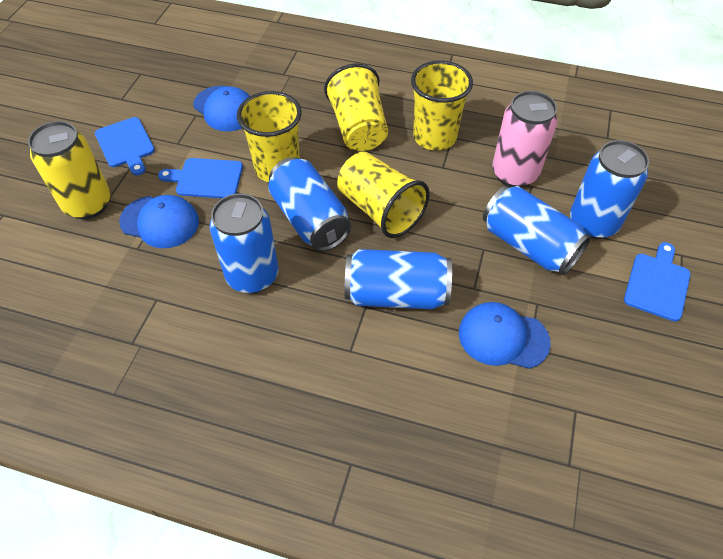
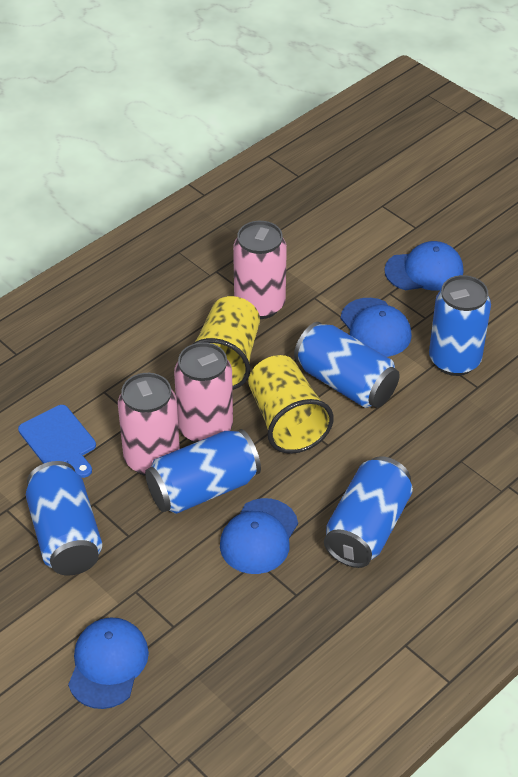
blue cap: 3 -> 4
blue cutting board: 3 -> 1
pink can: 1 -> 3
yellow can: 1 -> 0
yellow cup: 4 -> 2

